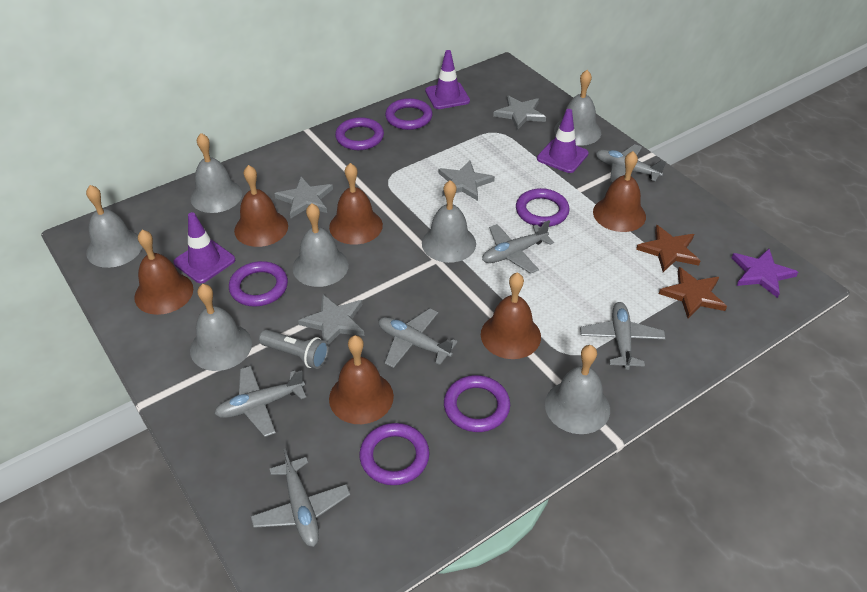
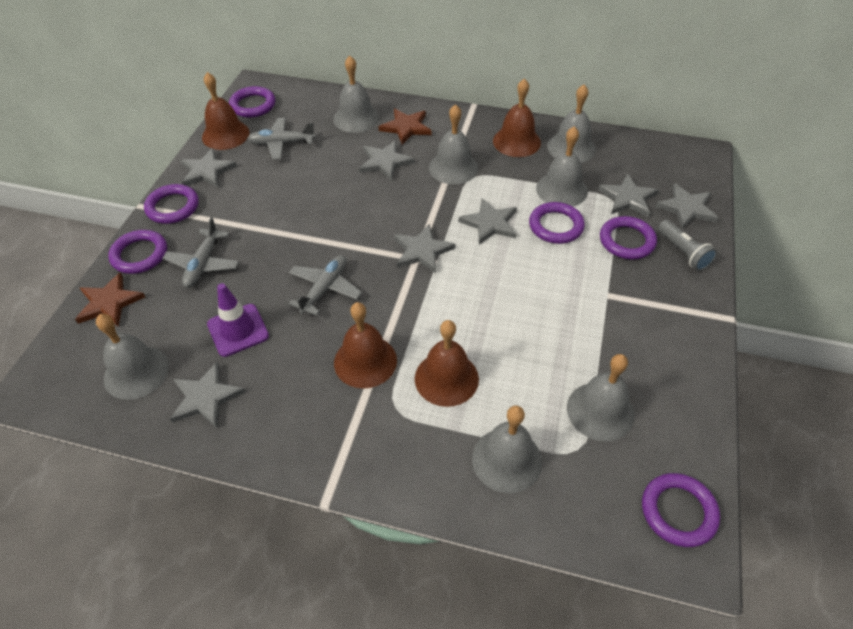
brown bell: 6 -> 4
grey plane: 6 -> 3
grey star: 4 -> 7
purple star: 1 -> 0
purple traffic cone: 3 -> 1

